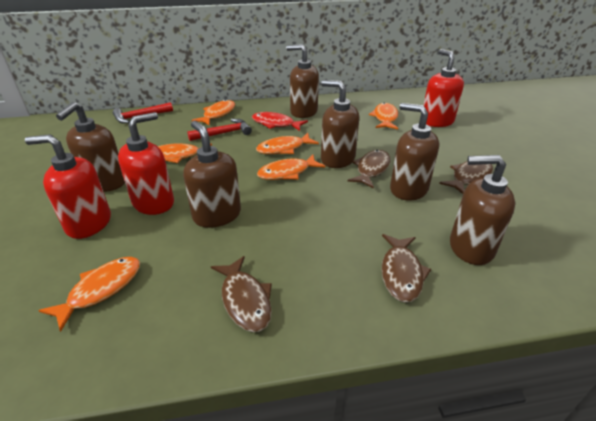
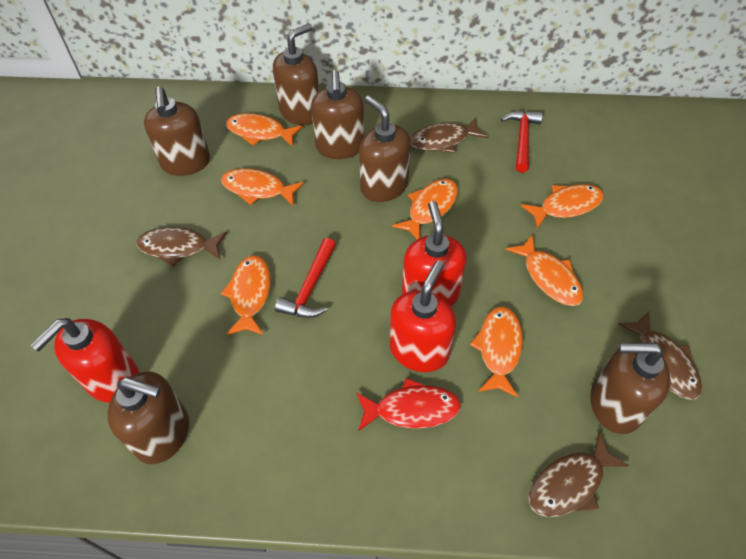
orange fish: 6 -> 7

